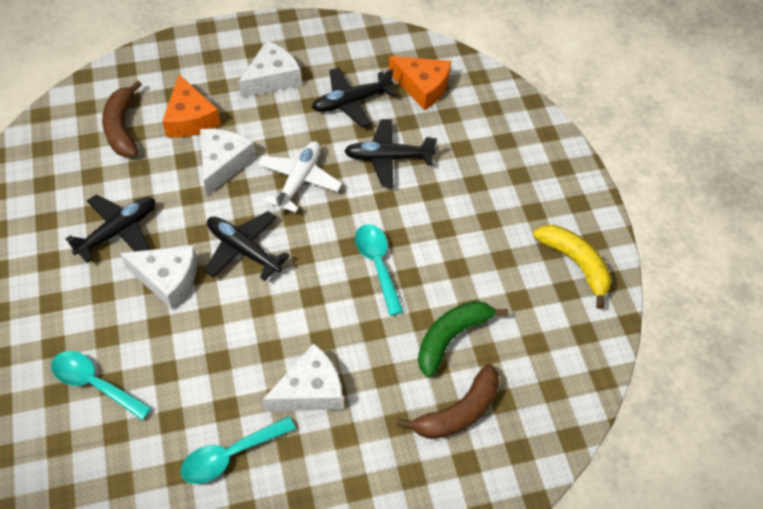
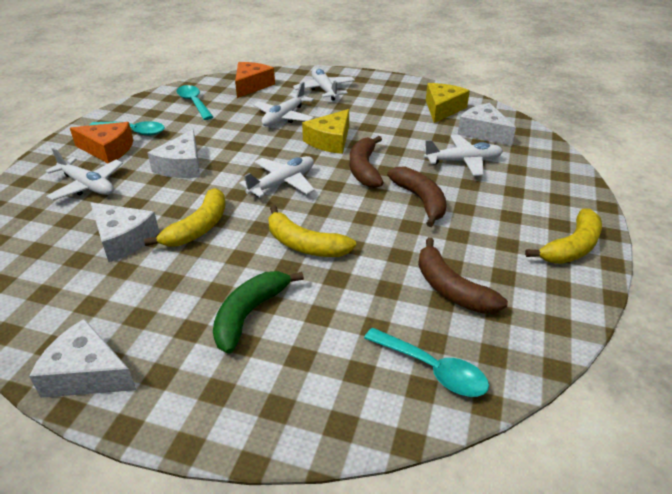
black plane: 4 -> 0
brown banana: 2 -> 3
white plane: 1 -> 5
yellow banana: 1 -> 3
yellow cheese: 0 -> 2

